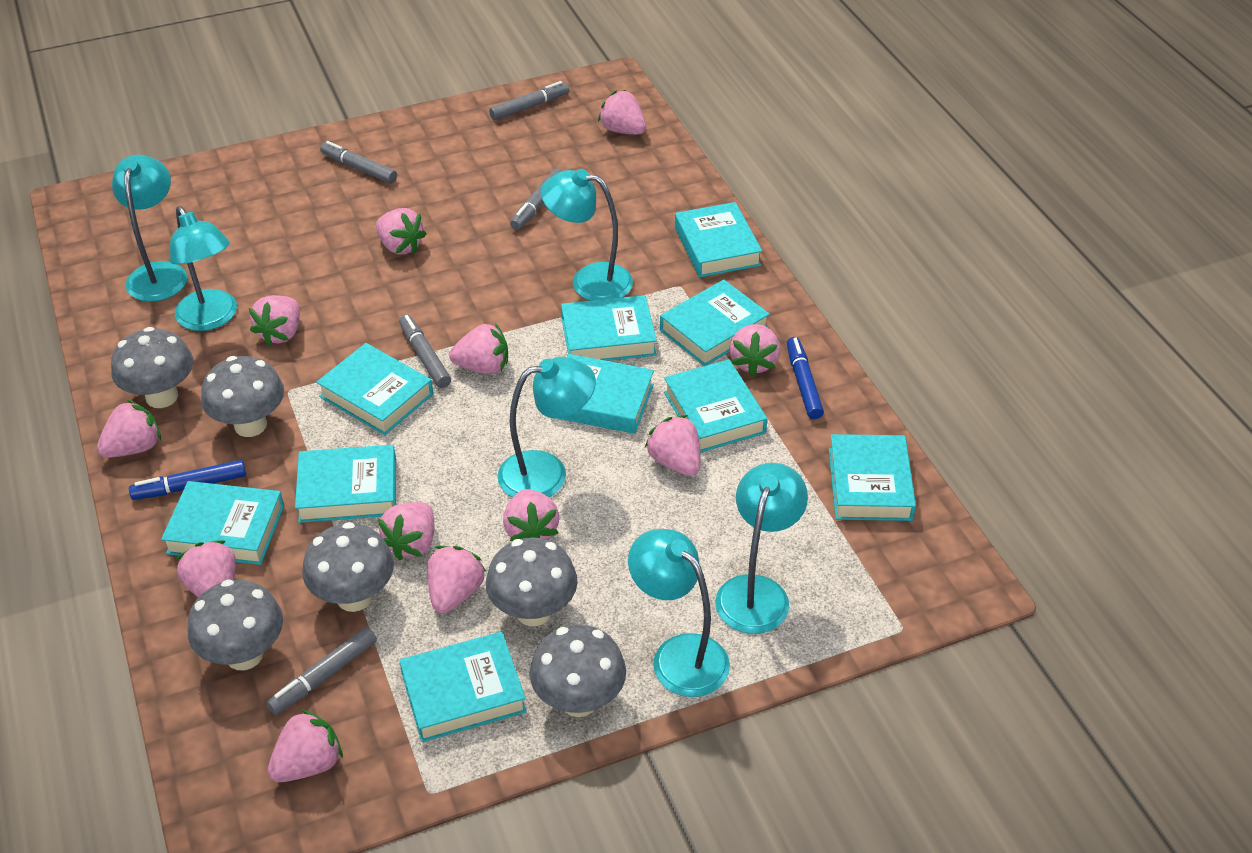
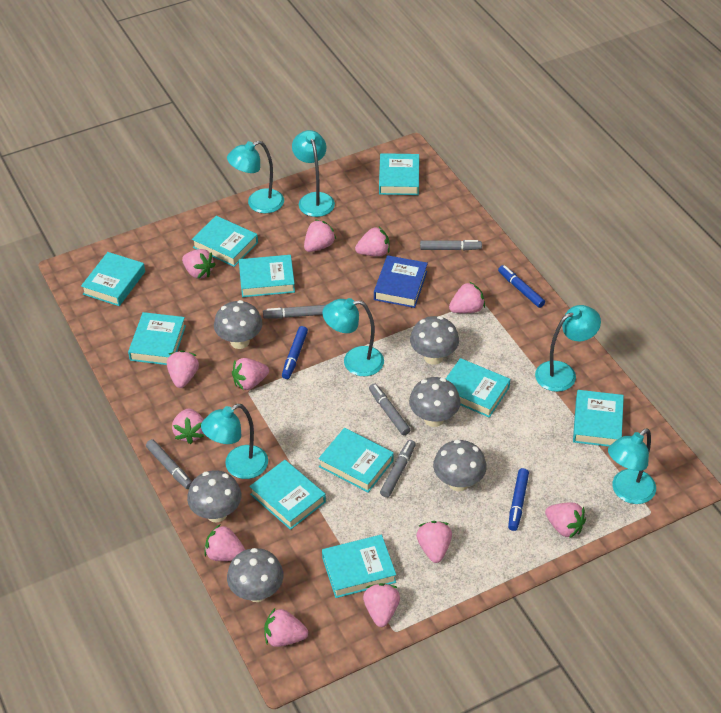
blue book: 0 -> 1
blue marker: 2 -> 3

